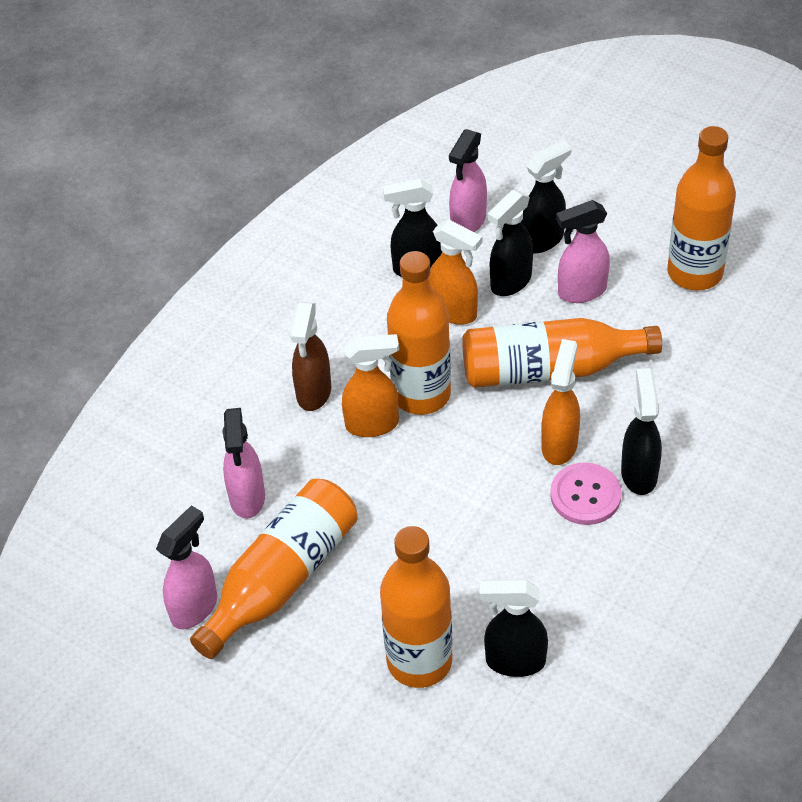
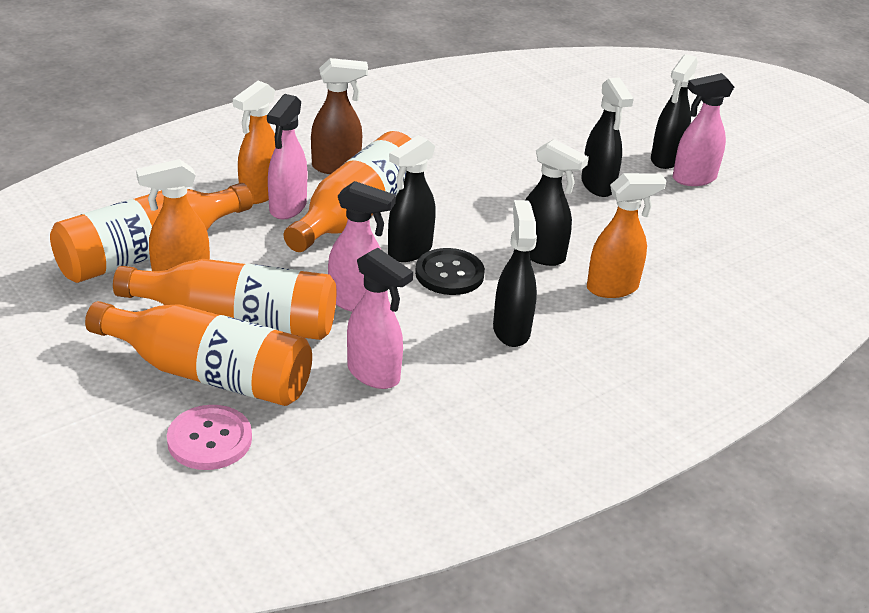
black button: 0 -> 1
orange bottle: 5 -> 4

